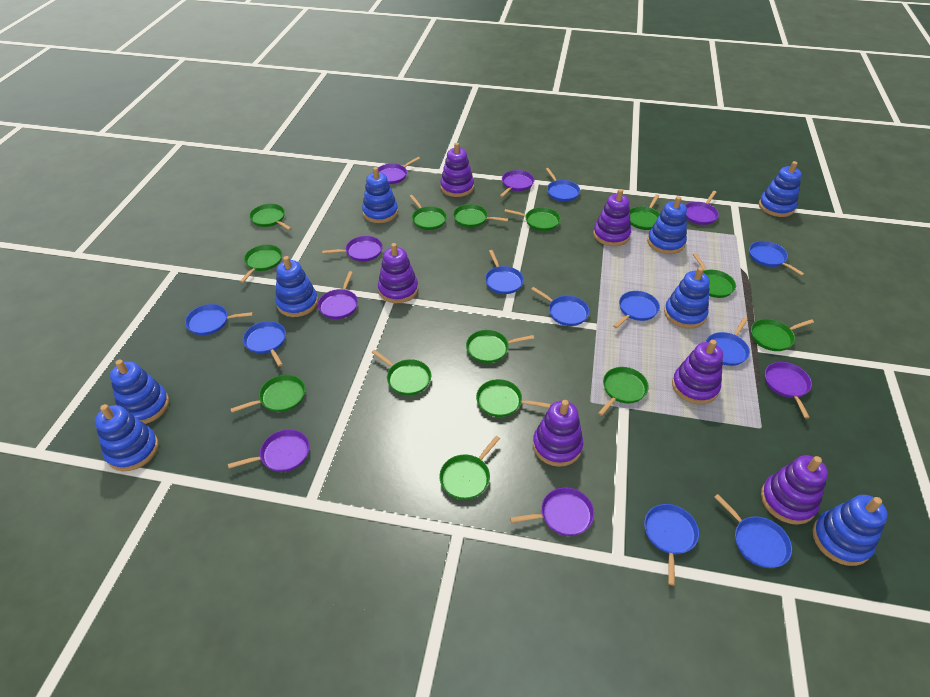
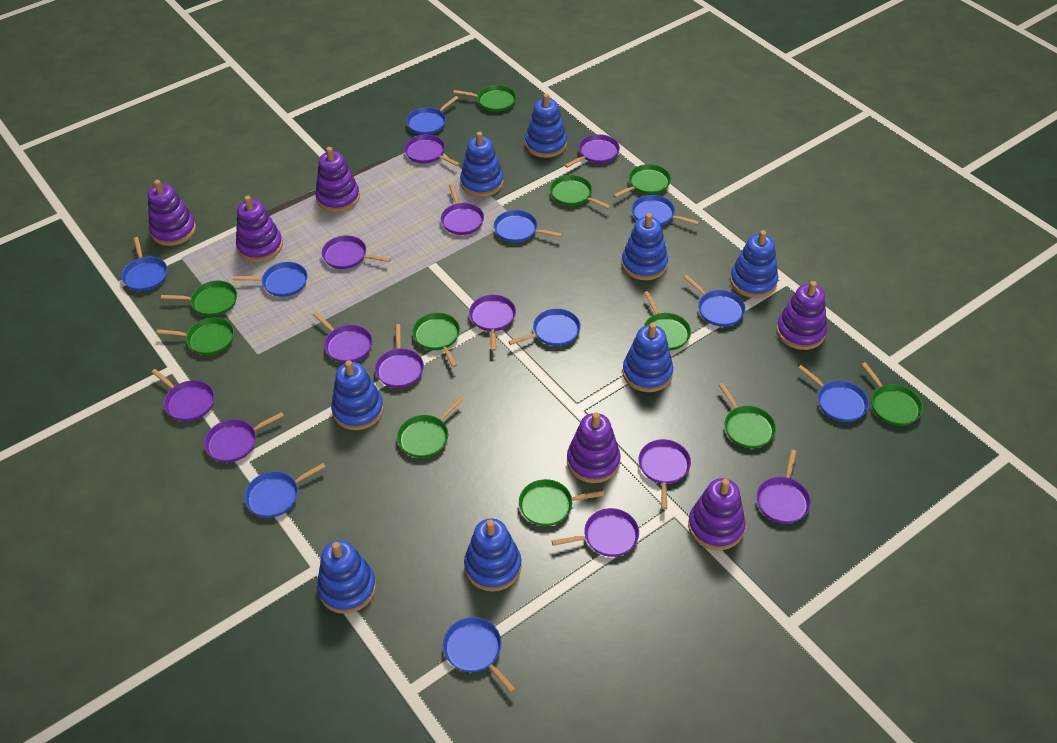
green pan: 14 -> 11
purple pan: 8 -> 12

